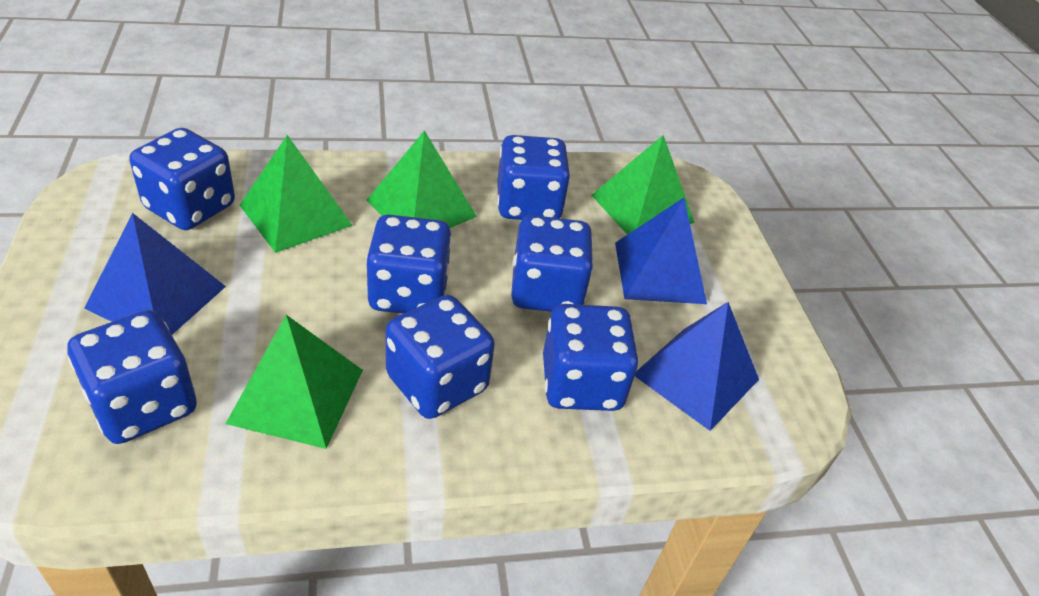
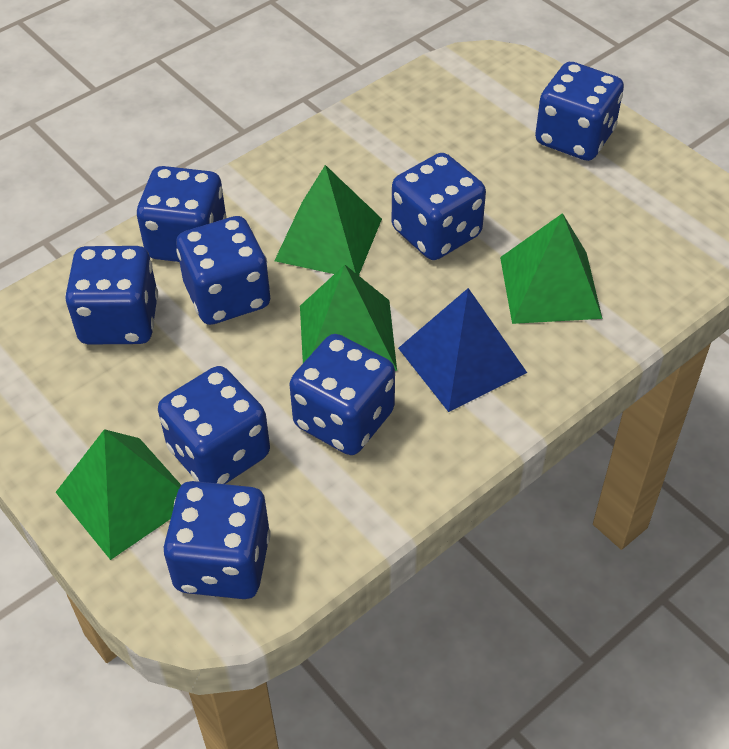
blue dice: 7 -> 8
blue pyramid: 3 -> 1

